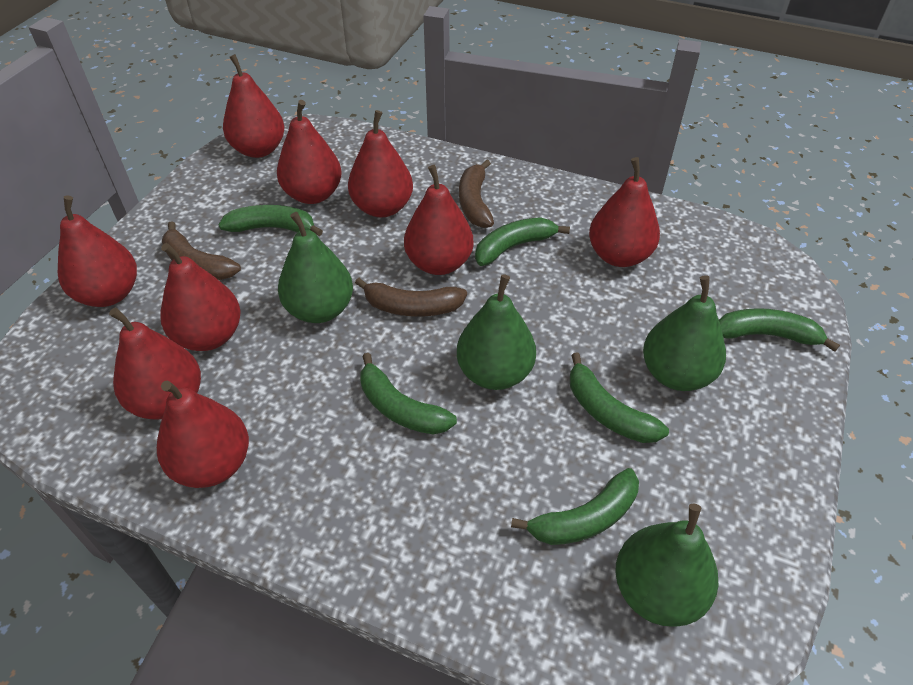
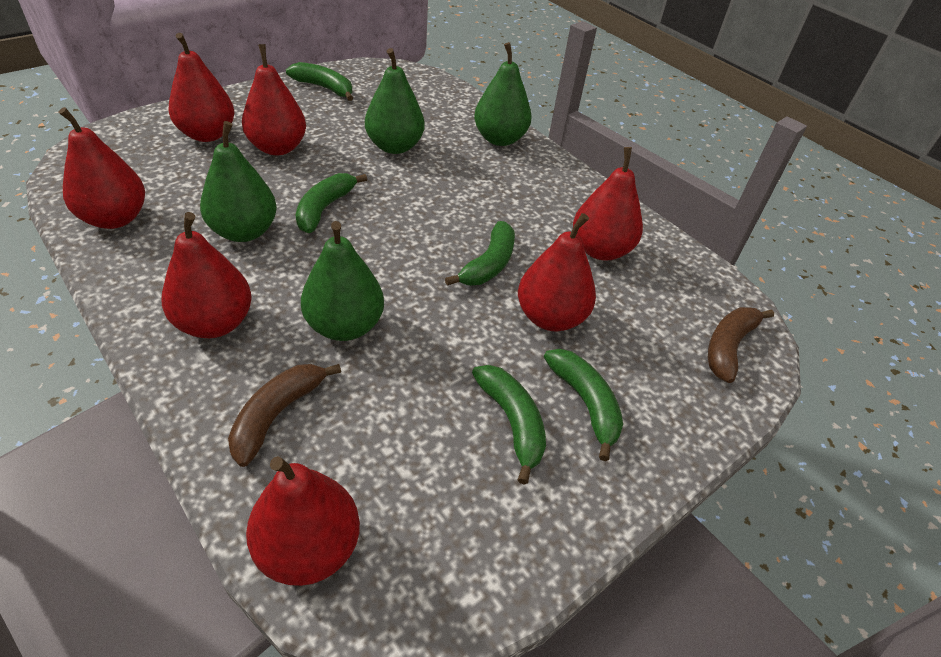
brown banana: 3 -> 2
green banana: 6 -> 5
red pear: 9 -> 7

